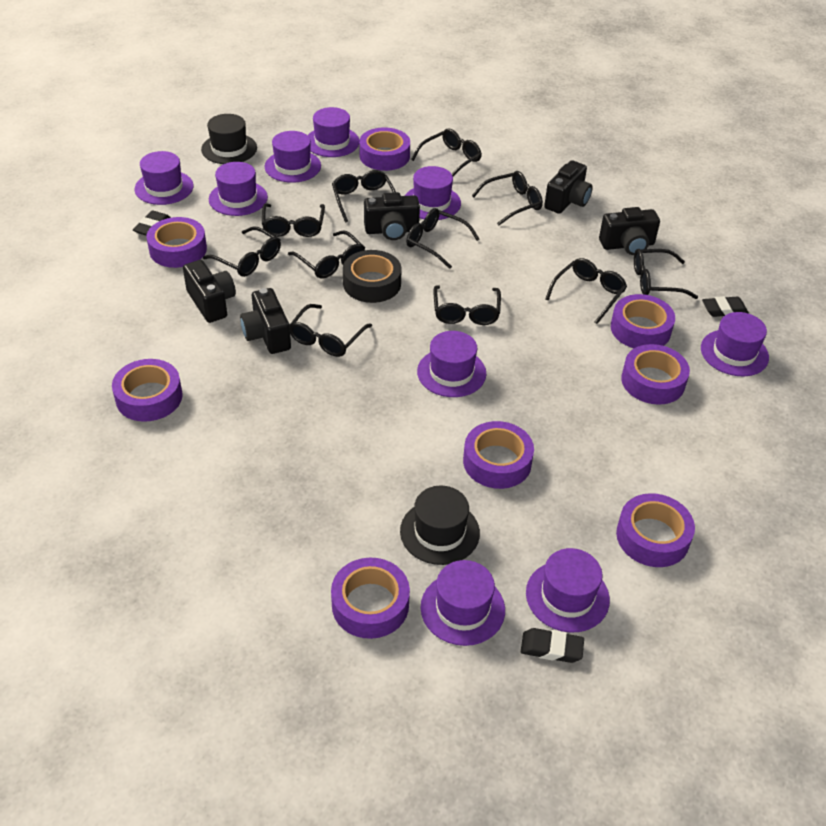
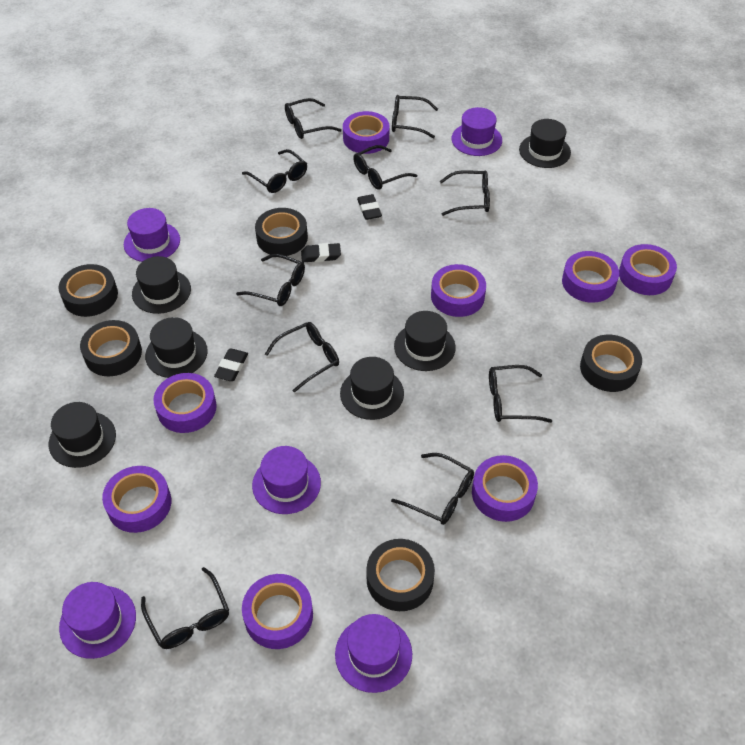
black camera: 5 -> 0
black glasses: 11 -> 10
black hat: 2 -> 6
black tape: 1 -> 5
purple hat: 9 -> 5

